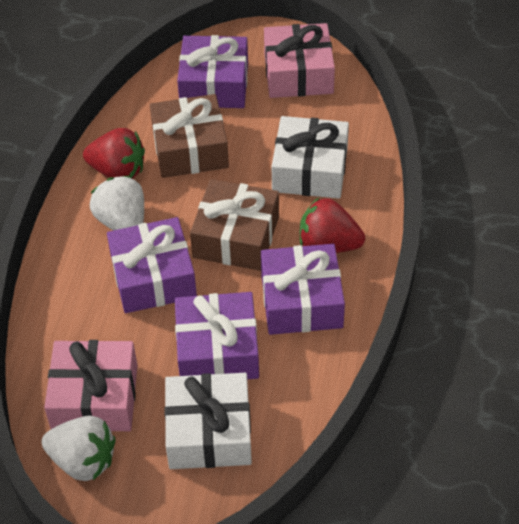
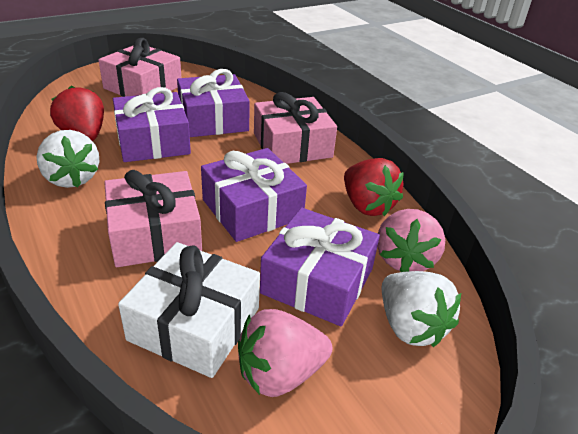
brown gift: 2 -> 0
pink gift: 2 -> 3
pink strawberry: 0 -> 2
white gift: 2 -> 1

